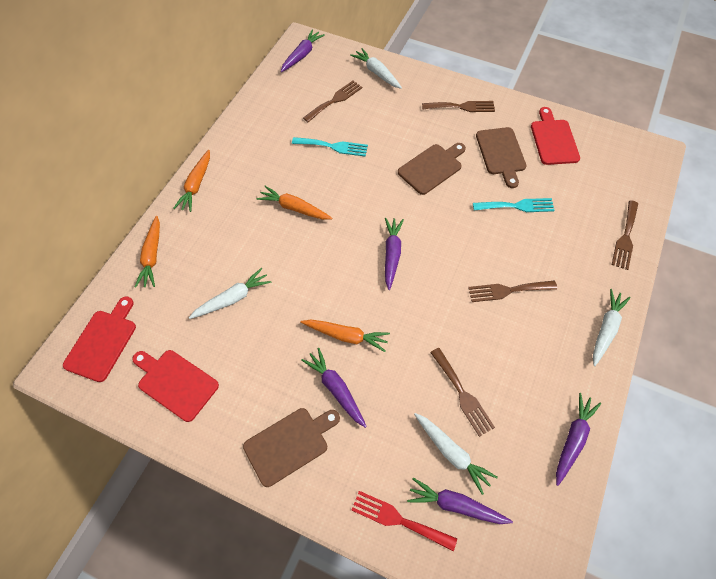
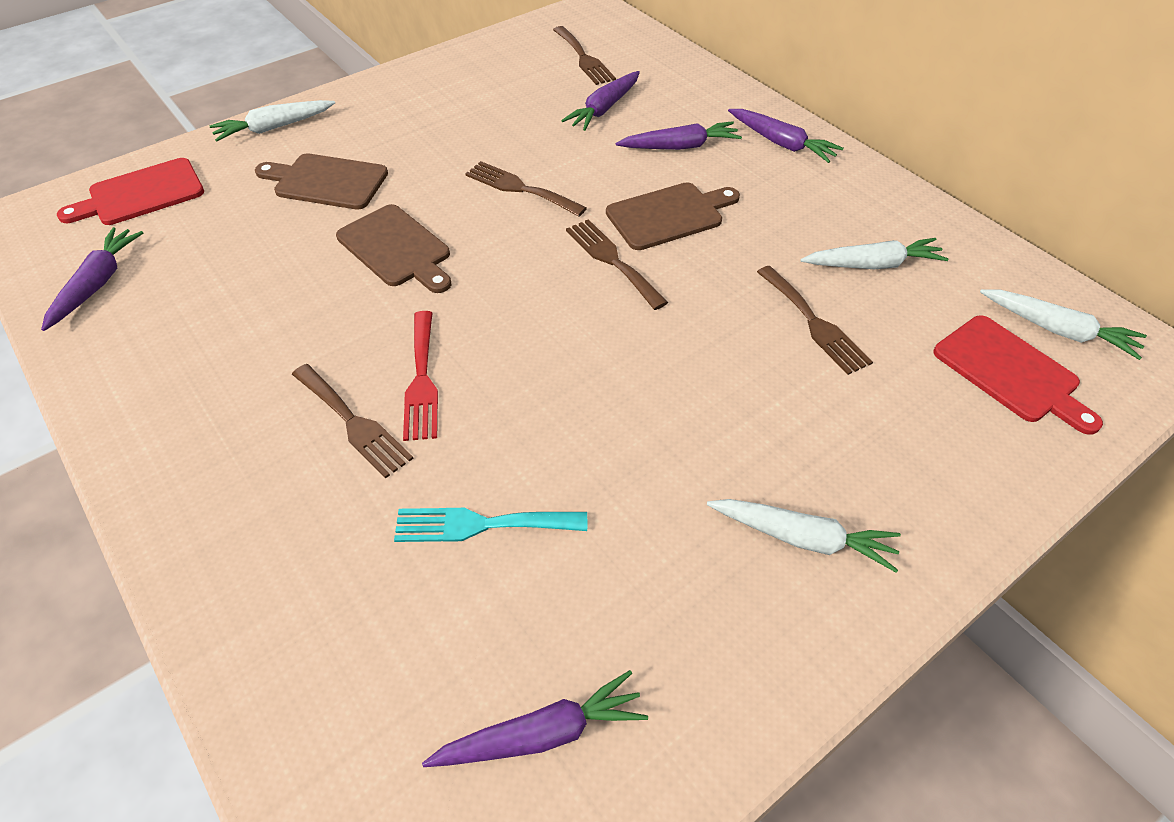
orange carrot: 4 -> 0
red cutting board: 3 -> 2
turquoise fork: 2 -> 1

